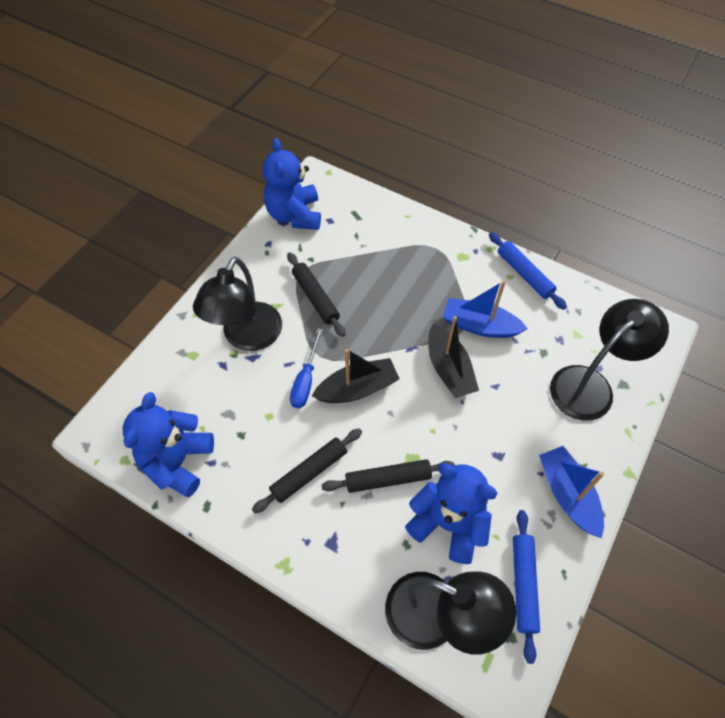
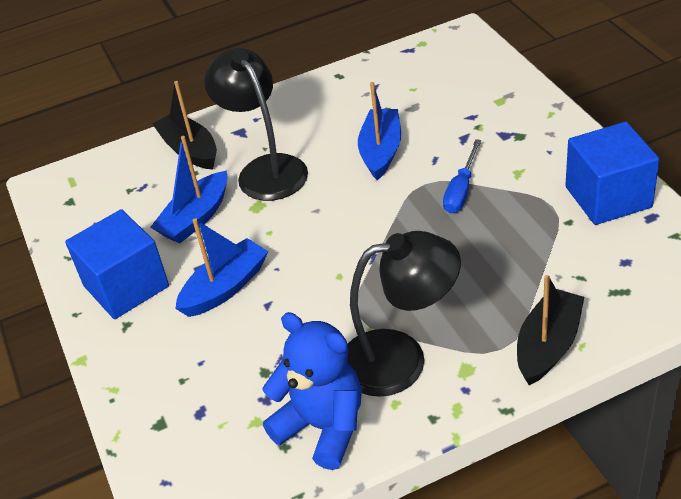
black lamp: 3 -> 2
black rolling pin: 3 -> 0
blue boat: 2 -> 3
blue cube: 0 -> 2
blue rolling pin: 2 -> 0
blue teddy bear: 3 -> 1

